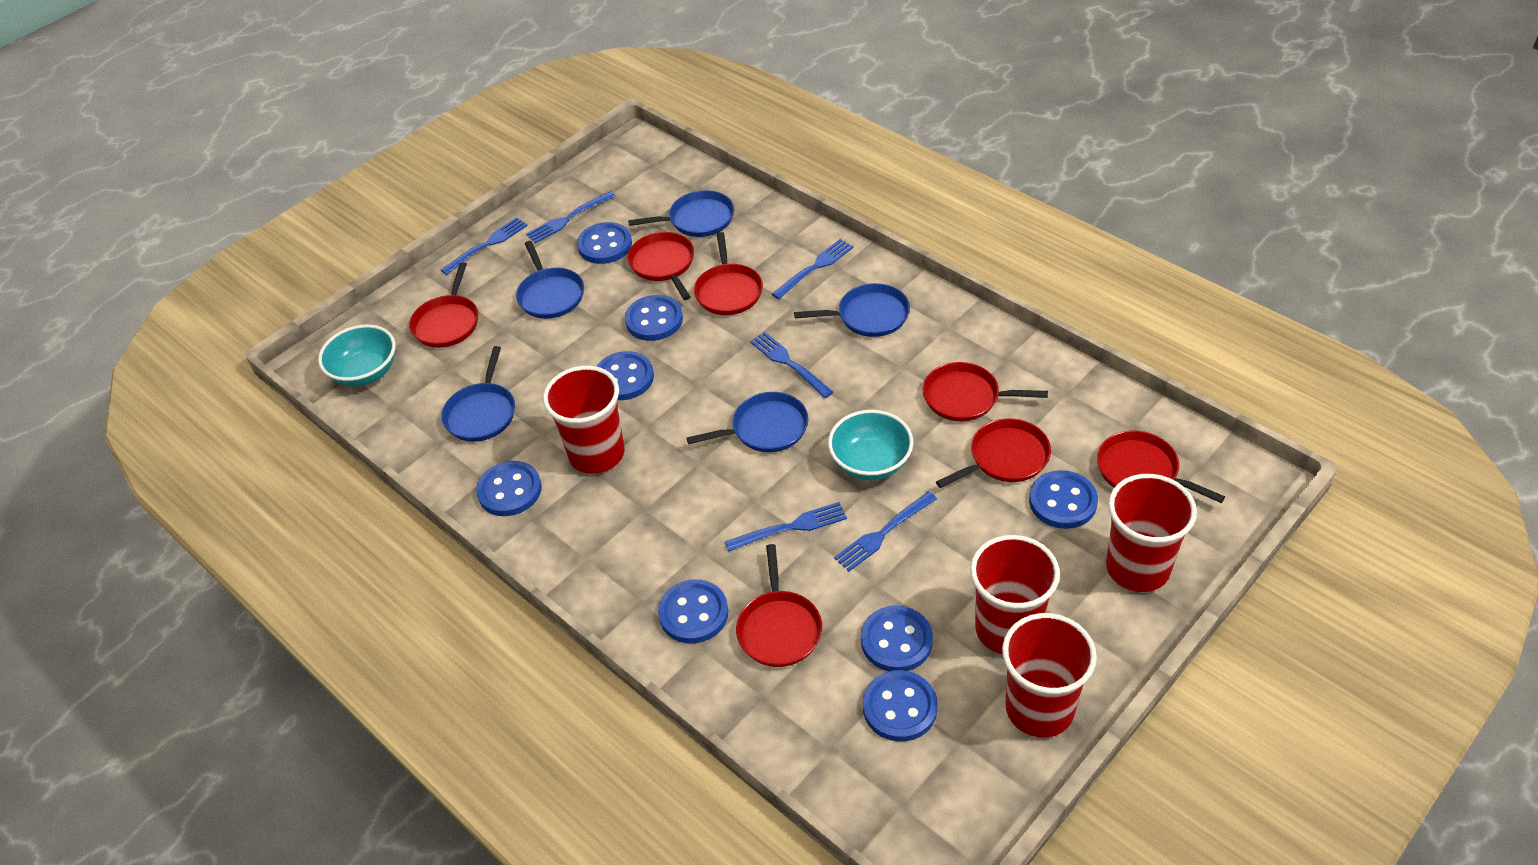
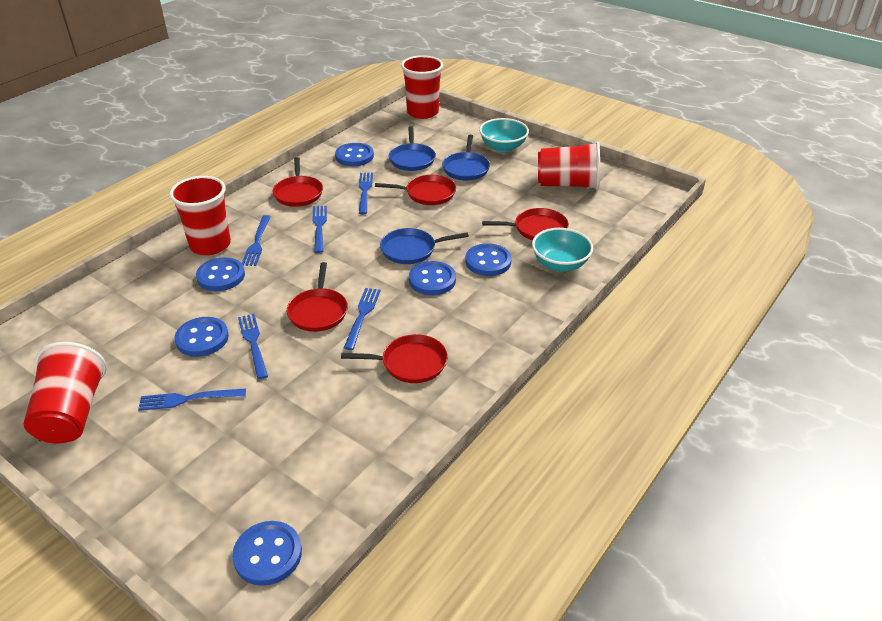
blue button: 8 -> 6
blue pan: 5 -> 3
red pan: 7 -> 5

